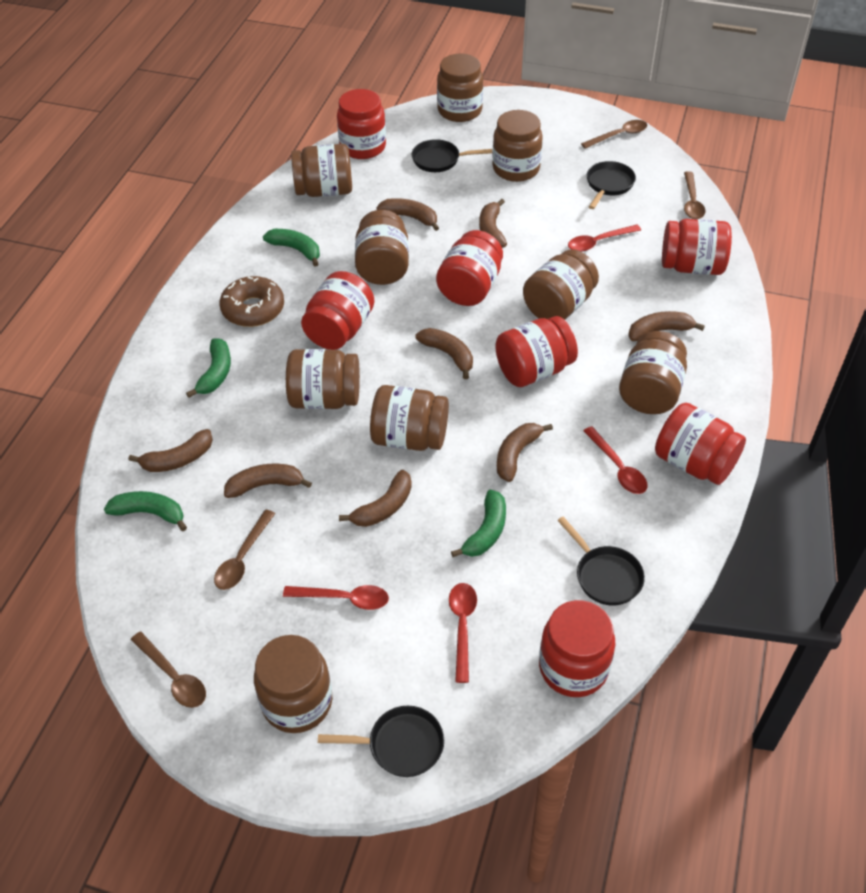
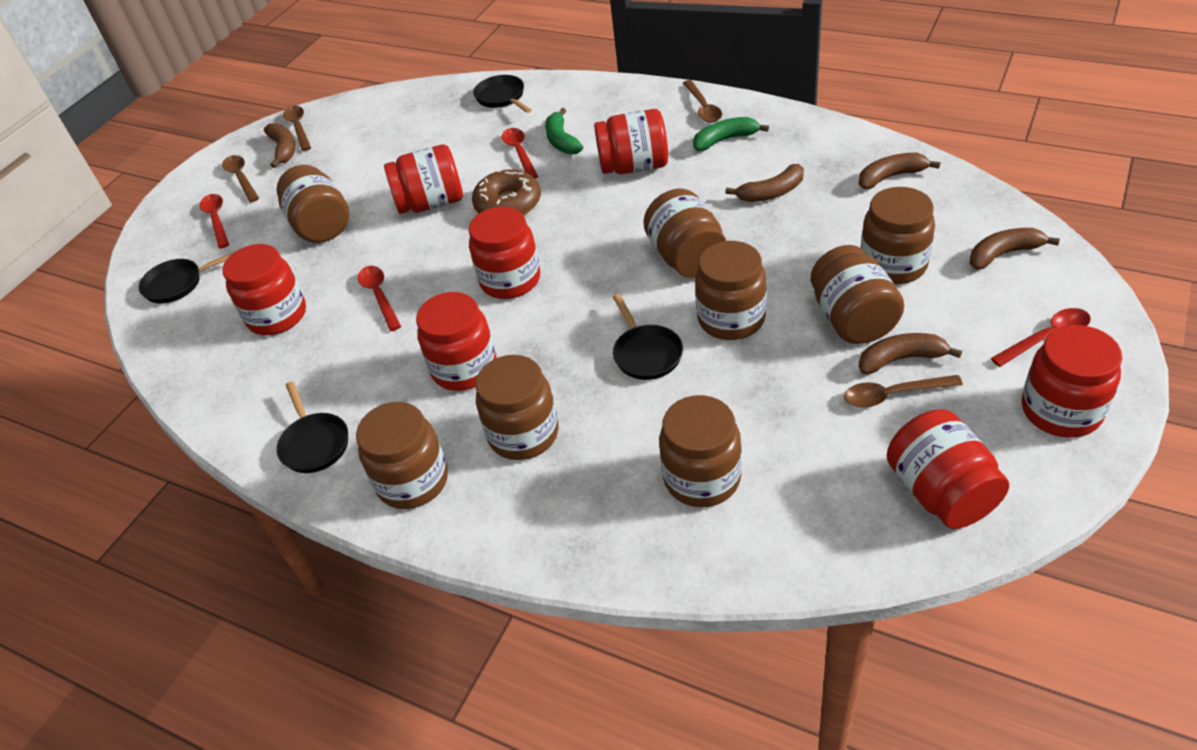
brown banana: 8 -> 5
brown jar: 9 -> 8
green banana: 4 -> 2

